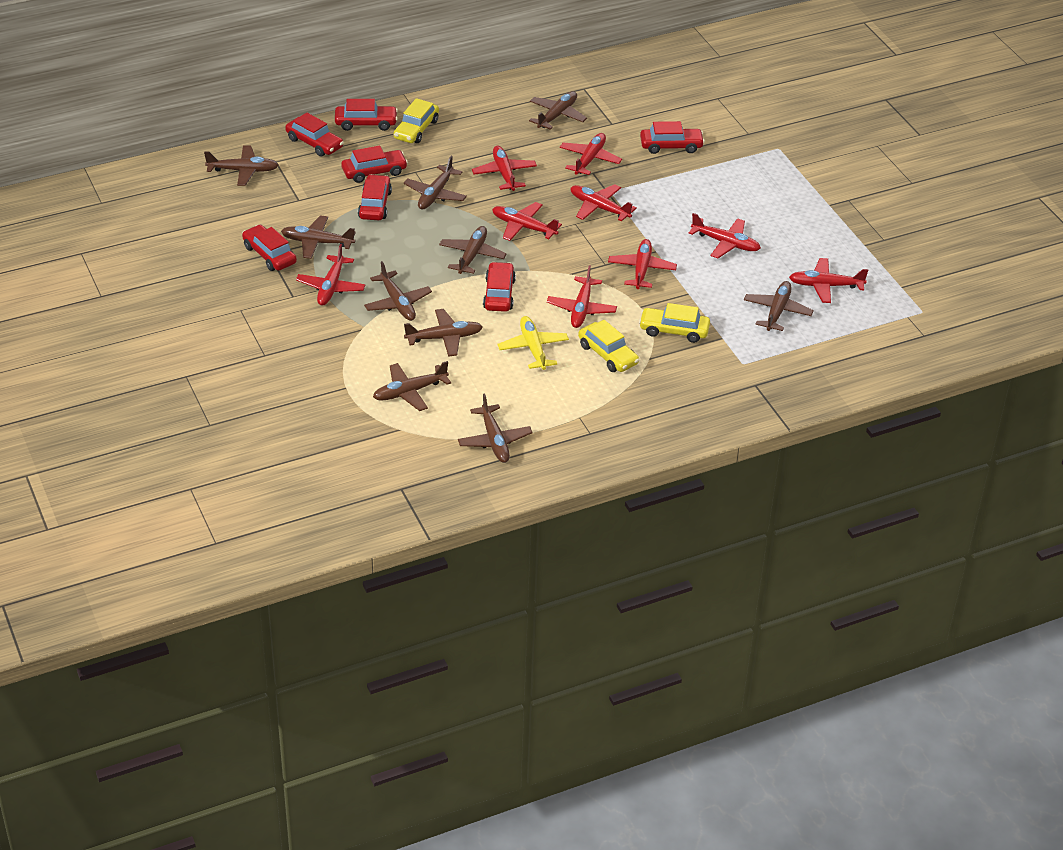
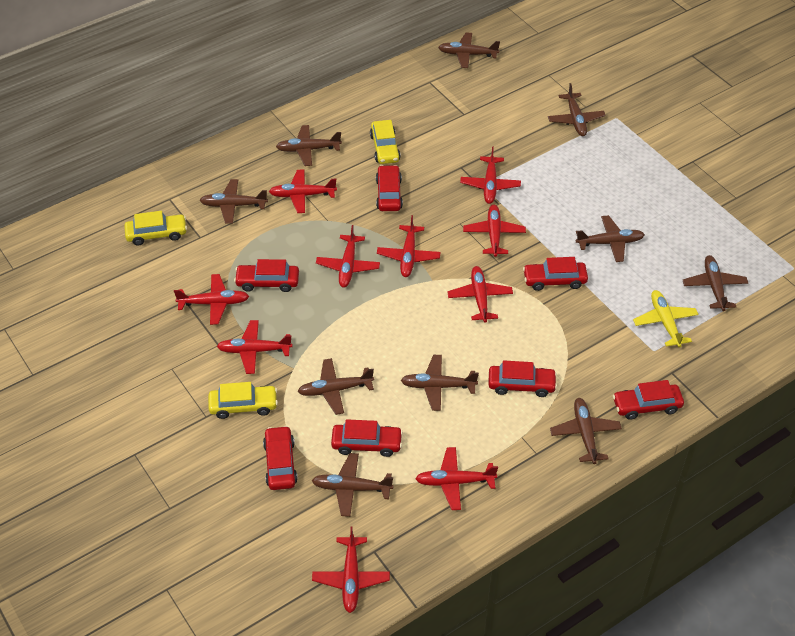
red plane: 9 -> 10

